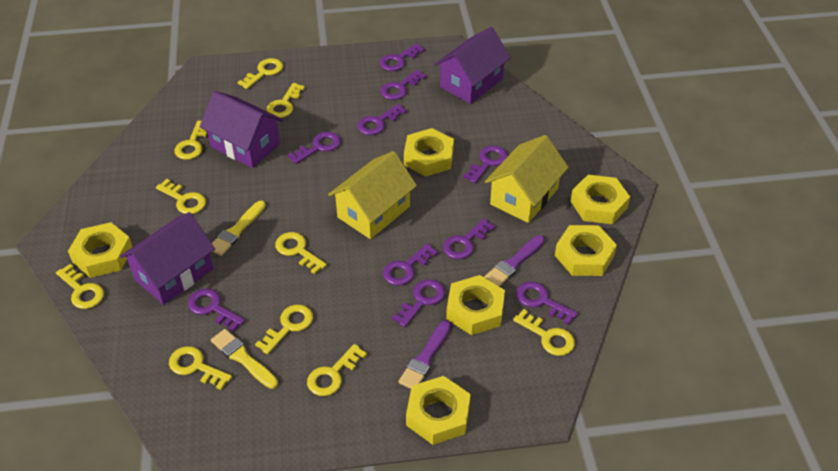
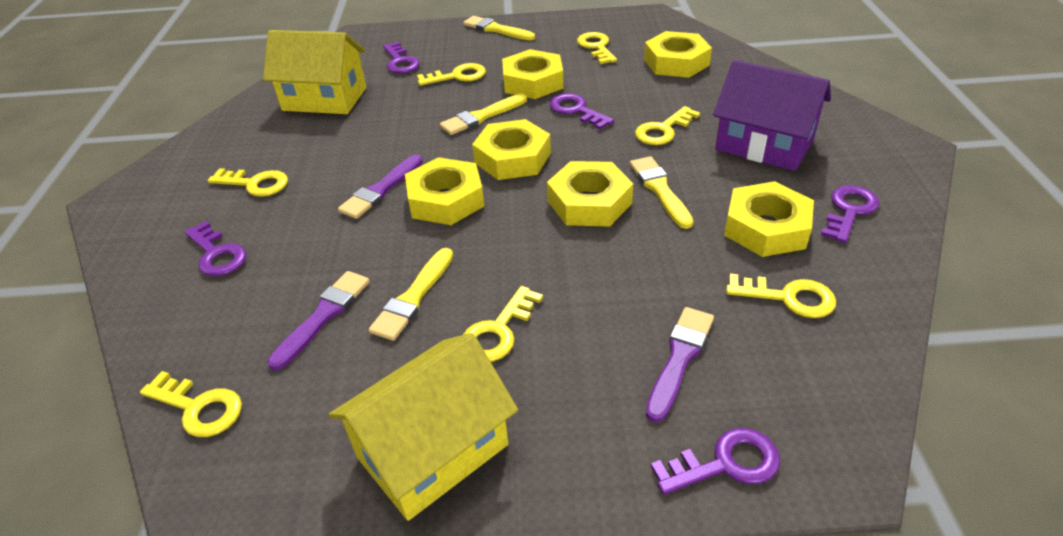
purple brush: 2 -> 3
purple house: 3 -> 1
purple key: 10 -> 5
yellow brush: 2 -> 4
yellow key: 10 -> 7

